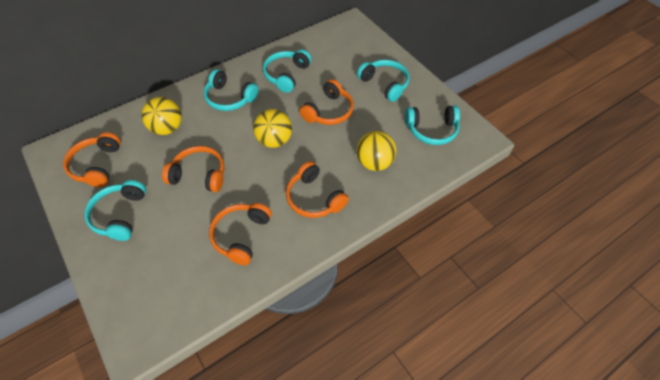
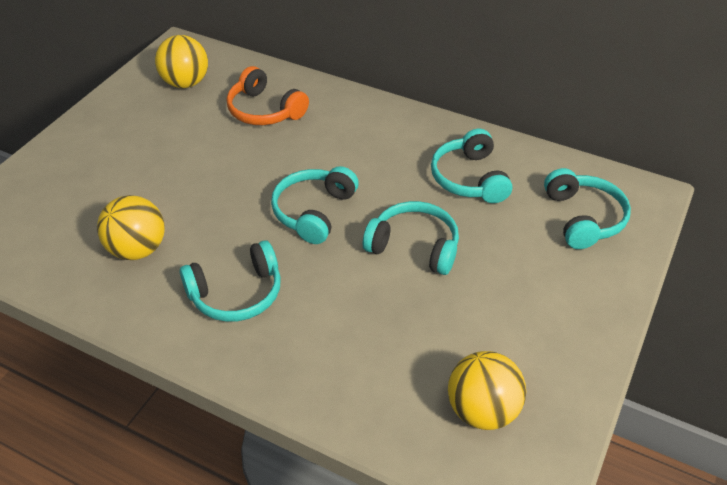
orange headphones: 5 -> 1

